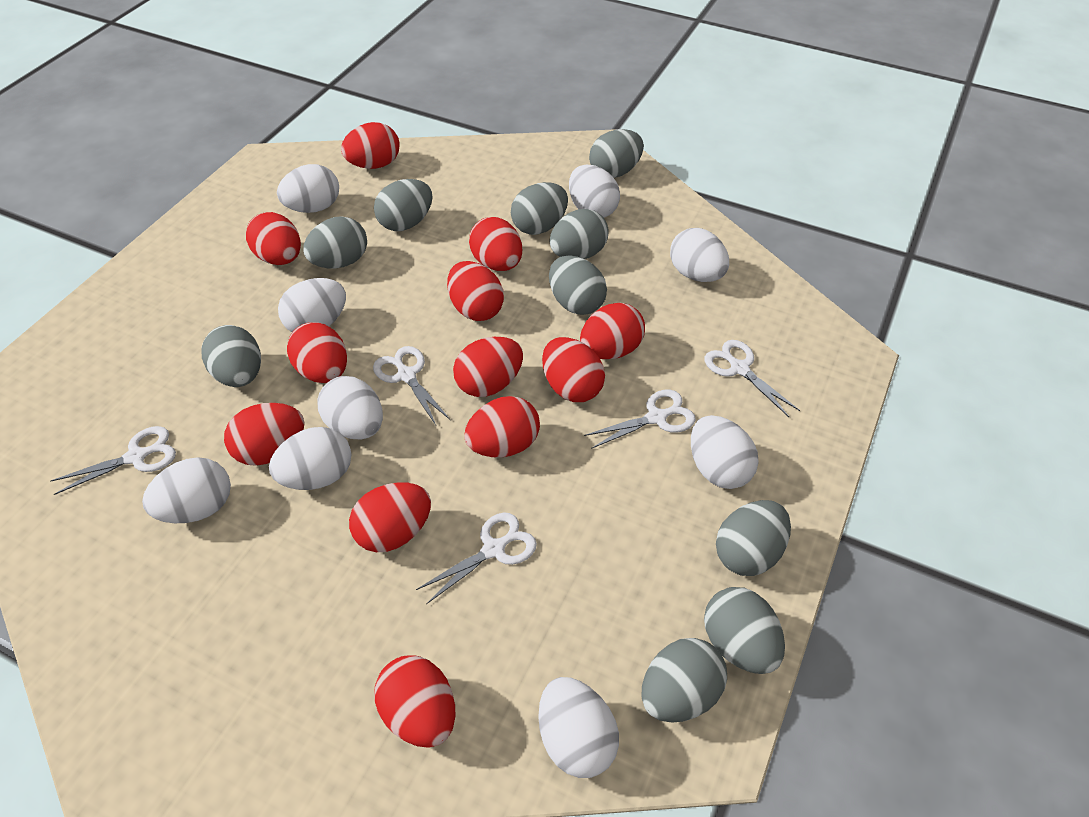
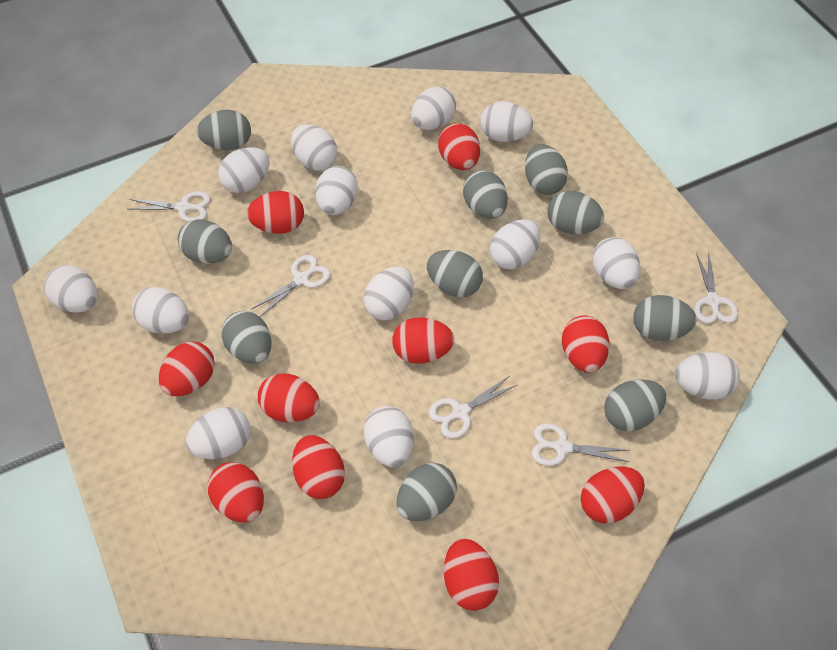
red egg: 12 -> 10
white egg: 9 -> 13

